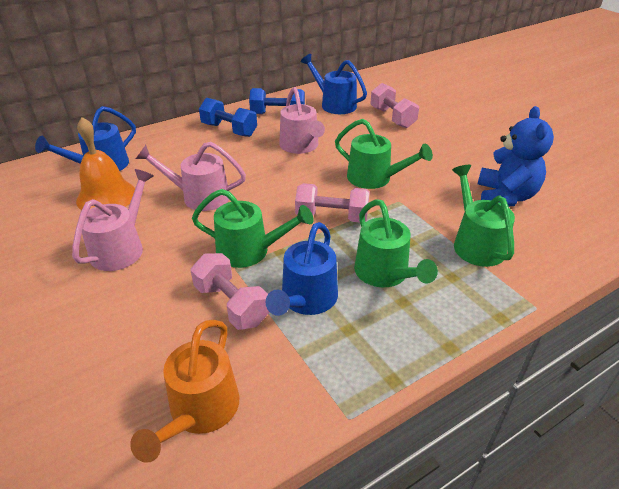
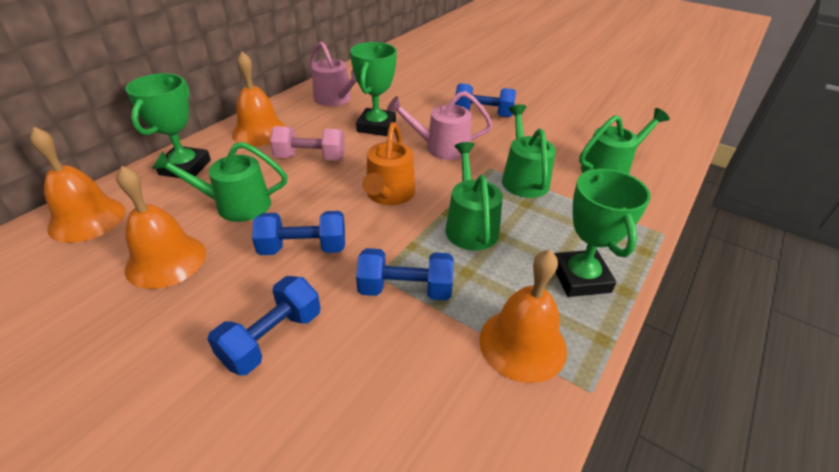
blue dumbbell: 2 -> 4
blue teddy bear: 1 -> 0
blue watering can: 3 -> 0
green trophy: 0 -> 3
orange bell: 1 -> 4
pink dumbbell: 3 -> 1
pink watering can: 3 -> 2

